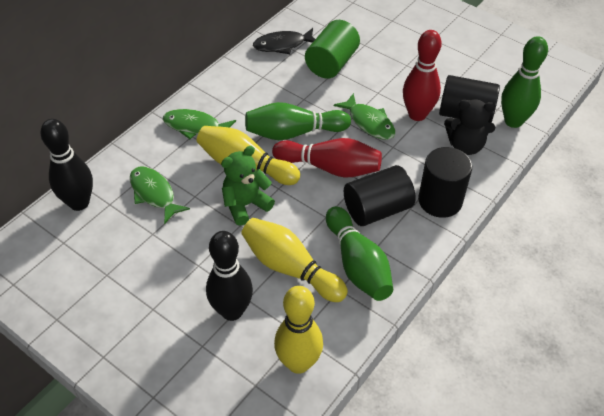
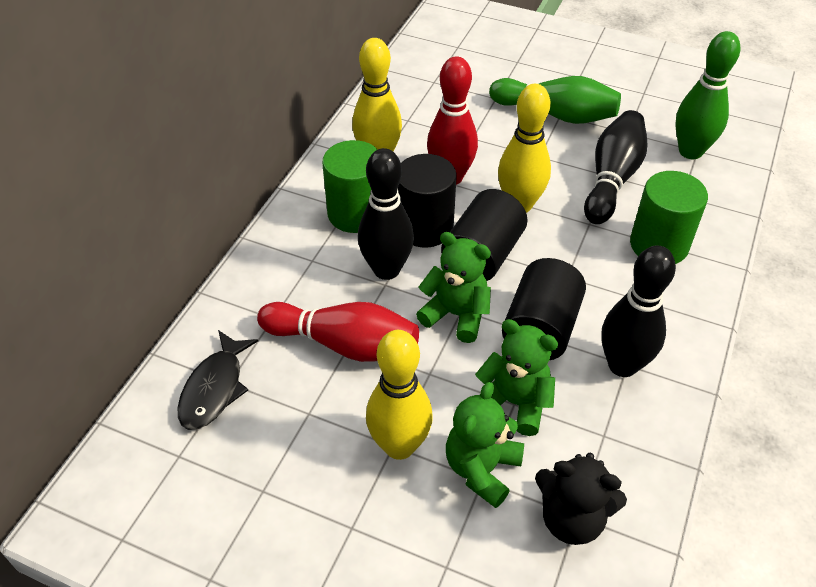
black bowling pin: 2 -> 3
green bowling pin: 3 -> 2
green cylinder: 1 -> 2
green fish: 3 -> 0
green teddy bear: 1 -> 3

